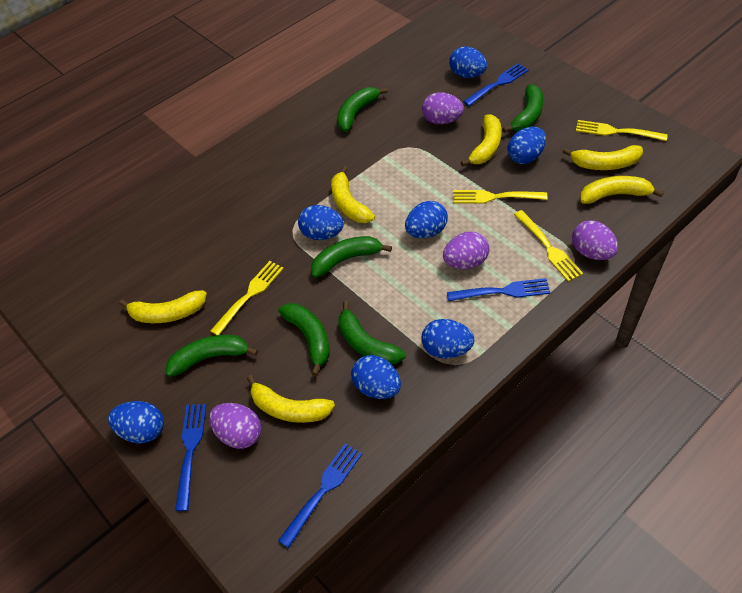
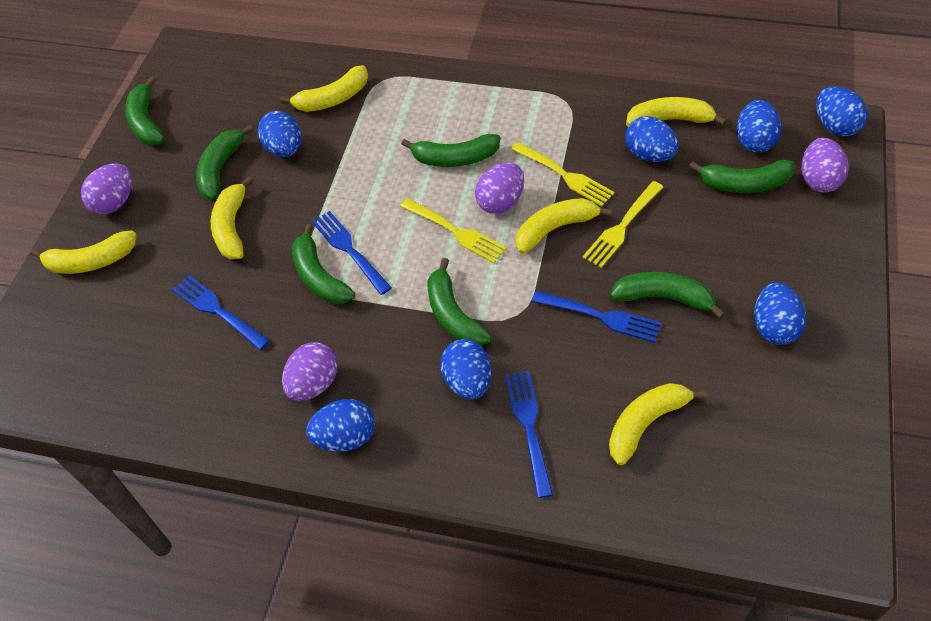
green banana: 6 -> 7
yellow fork: 4 -> 3

